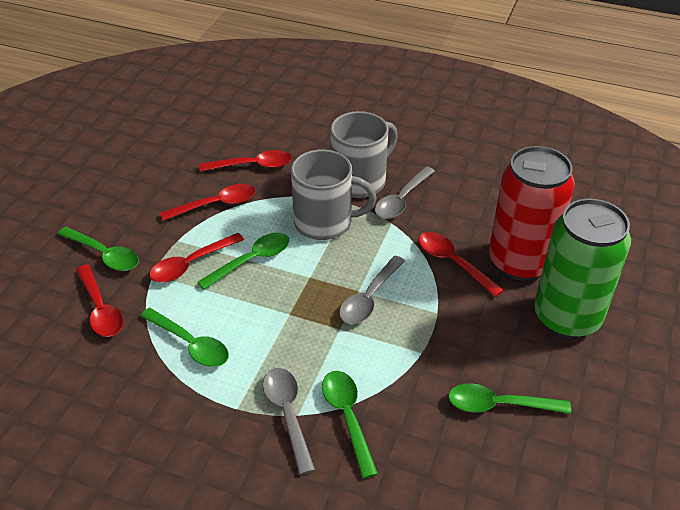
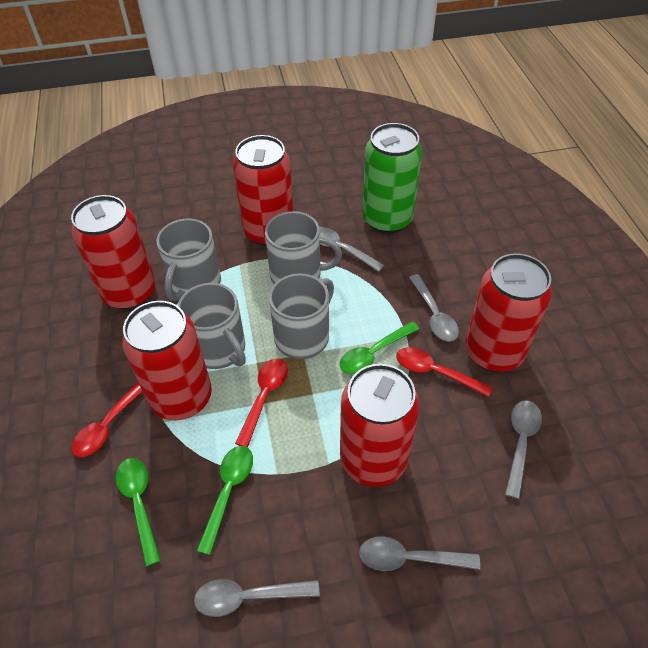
green spoon: 5 -> 3
grey mug: 2 -> 4
grey spoon: 3 -> 5
red can: 1 -> 5
red spoon: 5 -> 3

